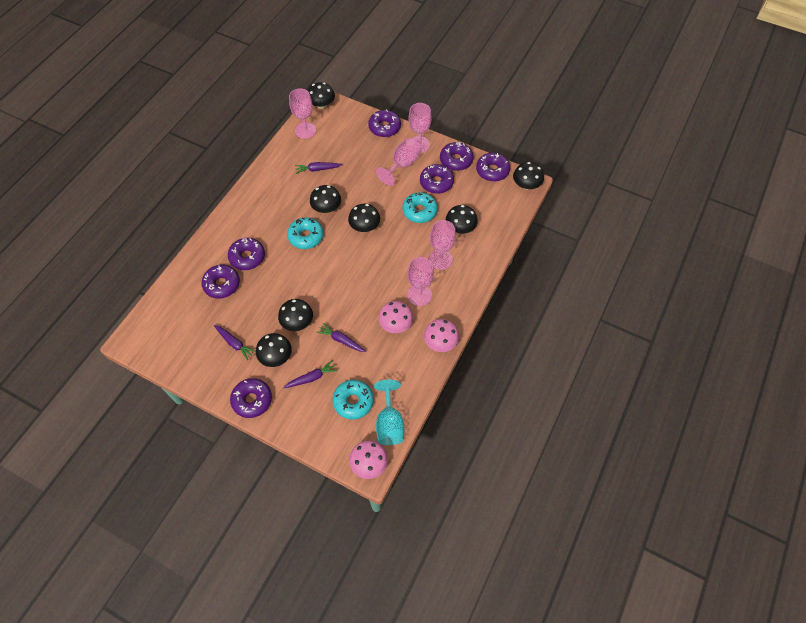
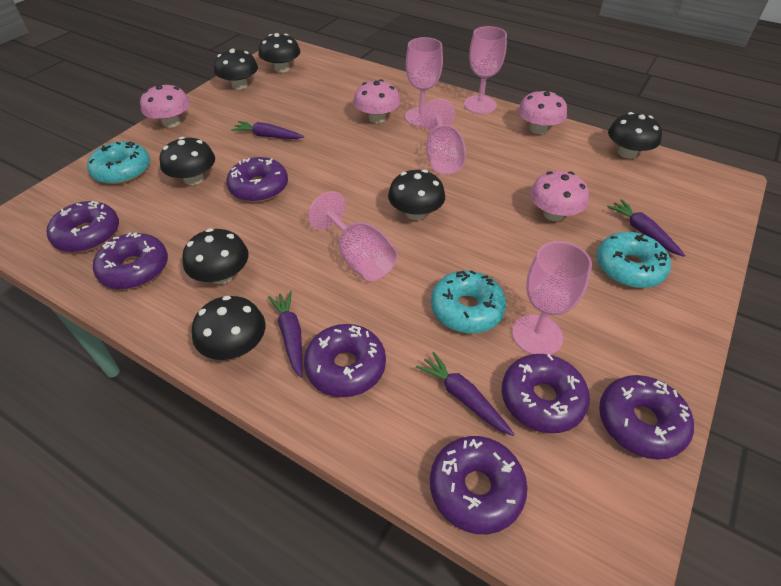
pink mushroom: 3 -> 4
turquoise goblet: 1 -> 0

